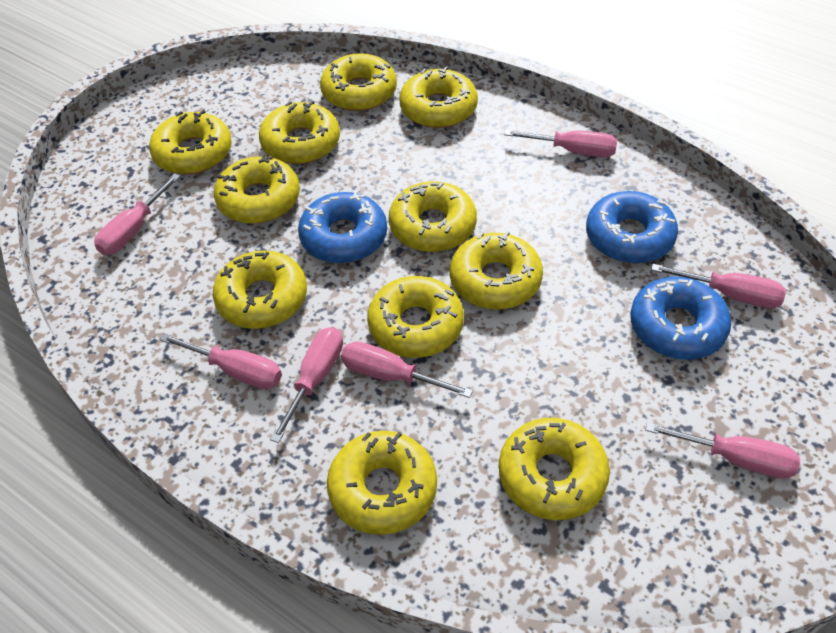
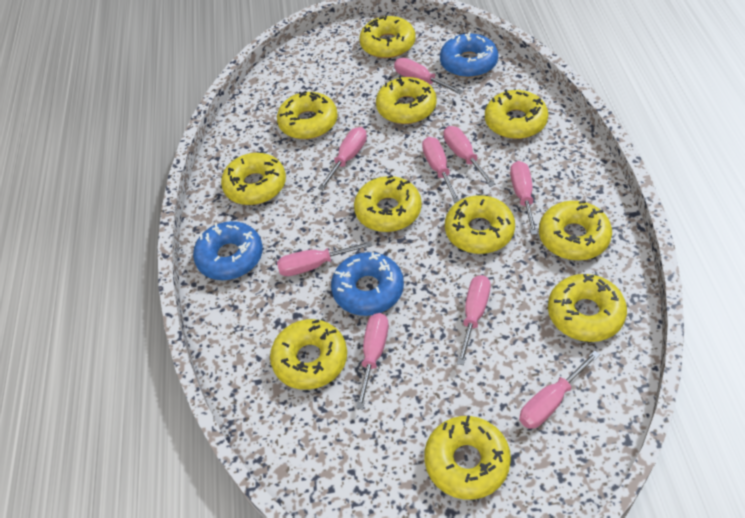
pink screwdriver: 7 -> 9

